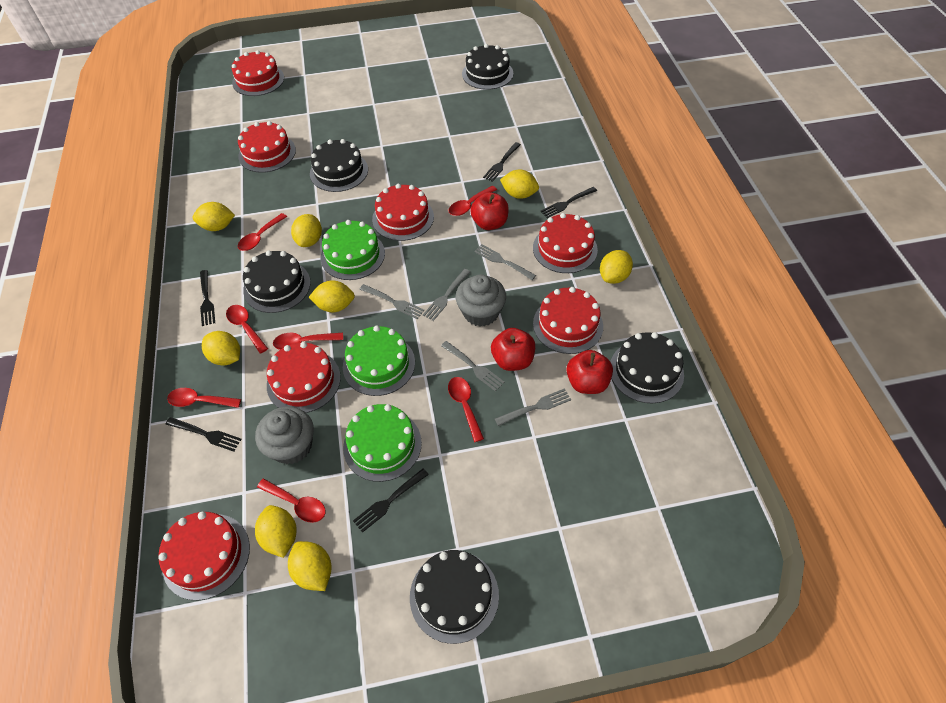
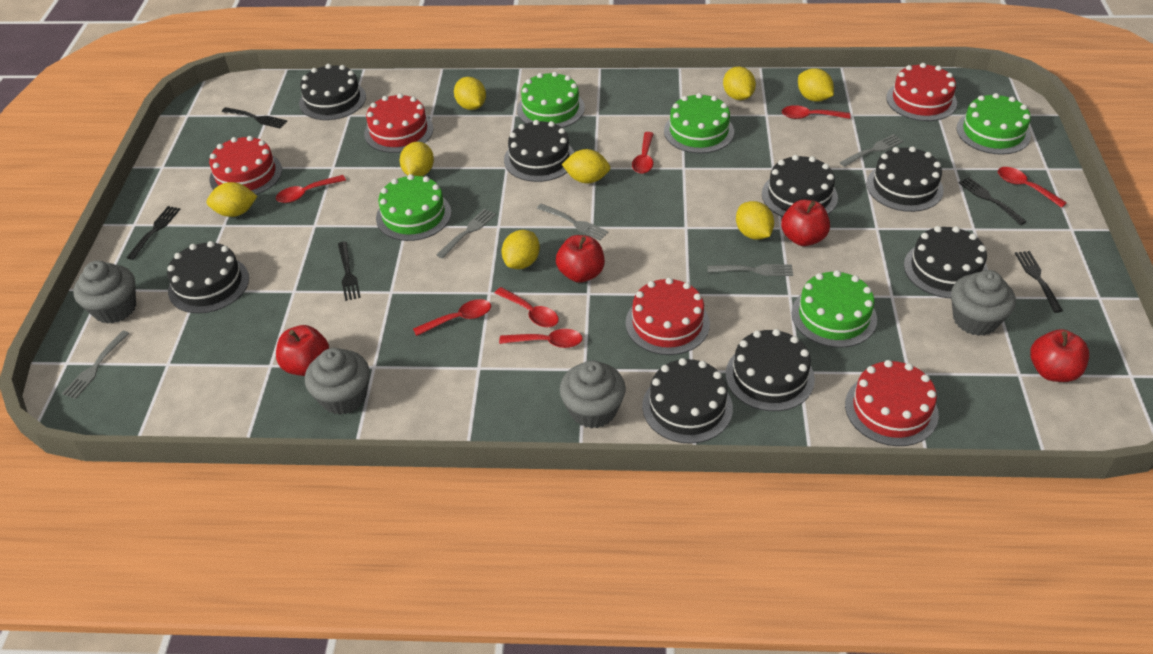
black cake: 5 -> 8
green cake: 3 -> 5
grey cupcake: 2 -> 4
red apple: 3 -> 4
red cake: 7 -> 5

